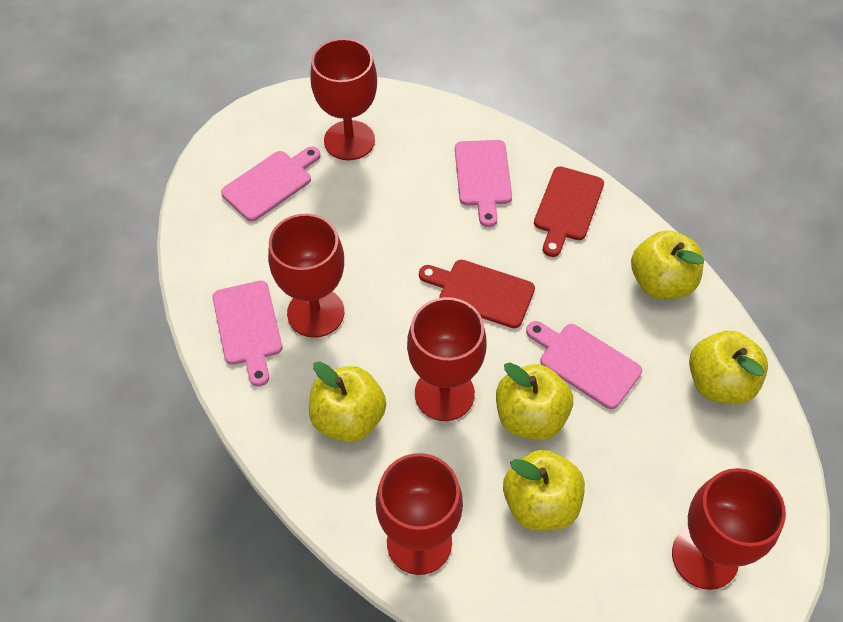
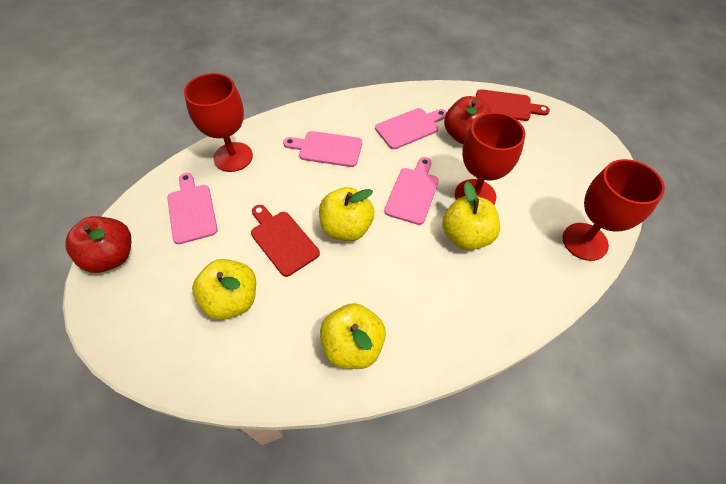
red apple: 0 -> 2
red goblet: 5 -> 3
yellow apple: 5 -> 4

